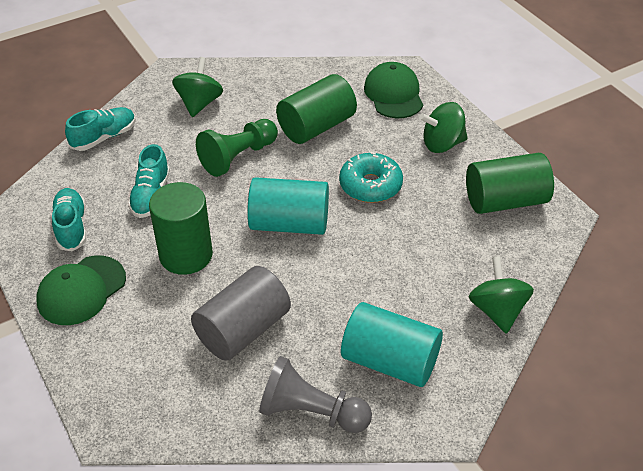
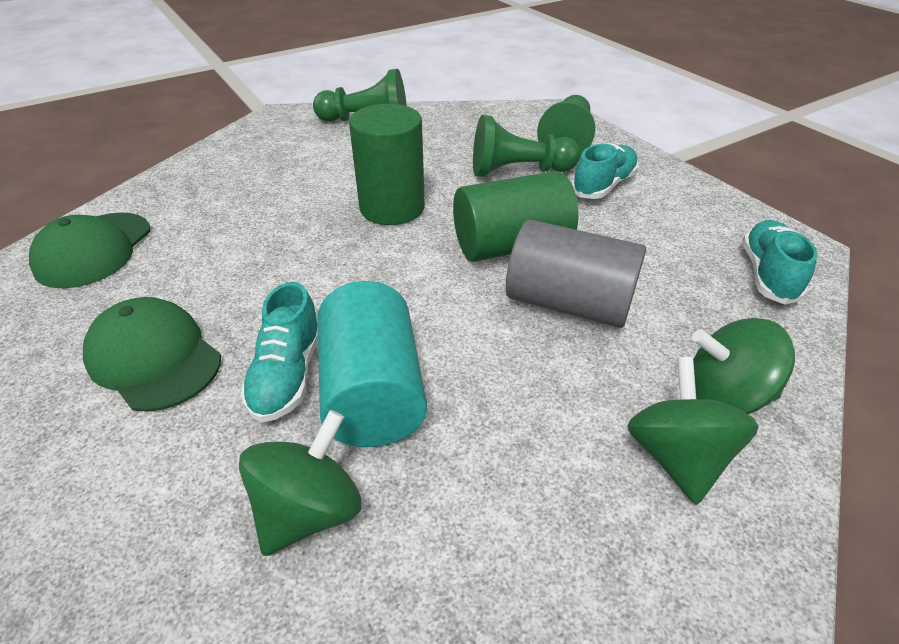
green cylinder: 3 -> 2
green pawn: 1 -> 3
grey pawn: 1 -> 0
turquoise cylinder: 2 -> 1
turquoise donut: 1 -> 0

